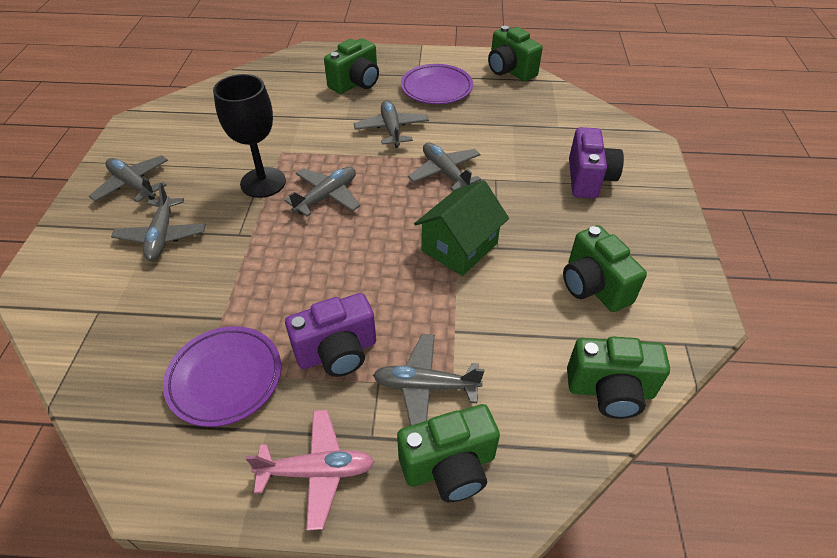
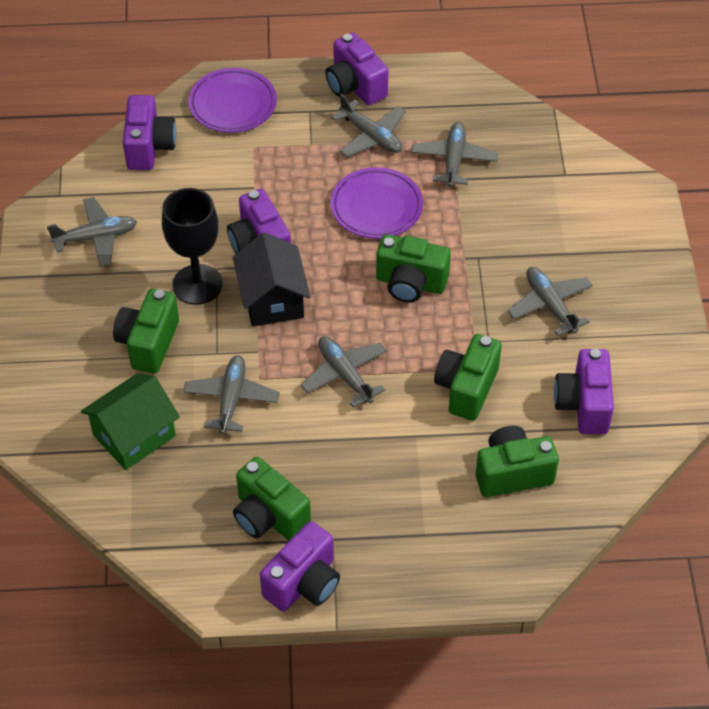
black house: 0 -> 1
pink plane: 1 -> 0
purple camera: 2 -> 5

